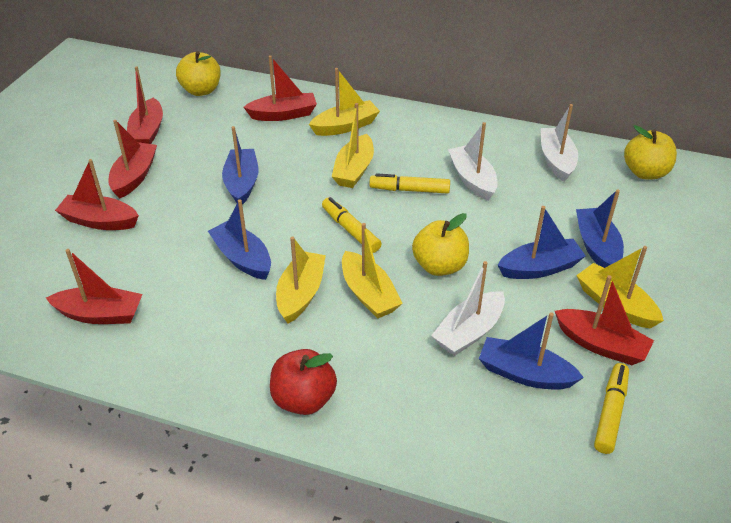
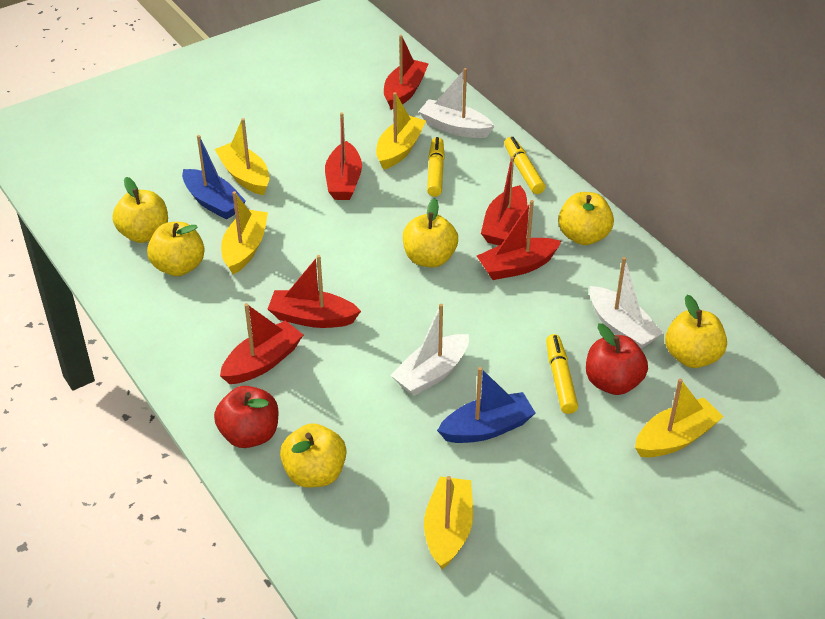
blue boat: 5 -> 2
red apple: 1 -> 2
yellow apple: 3 -> 6

